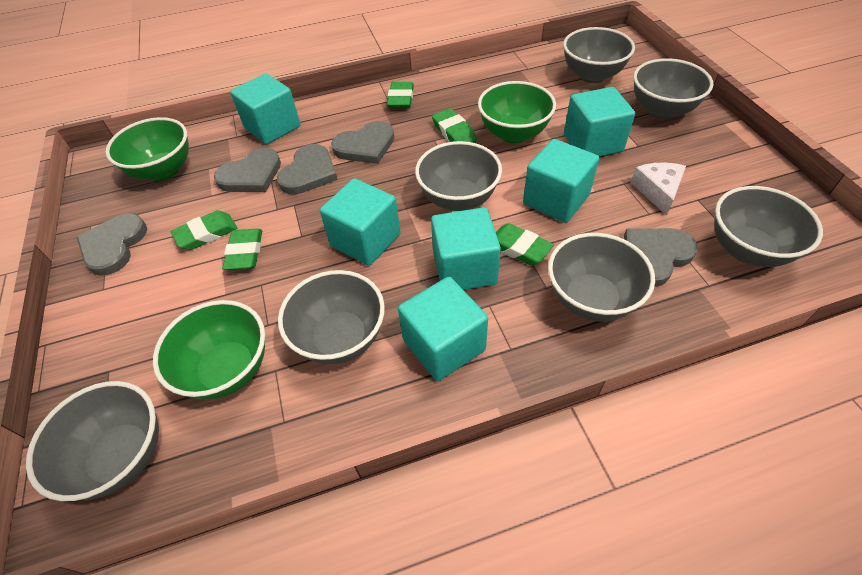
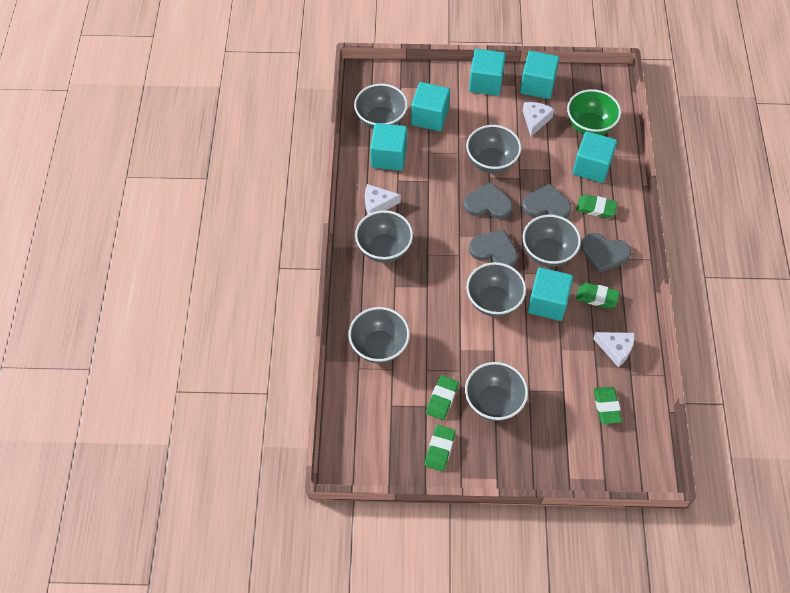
green bowl: 3 -> 1
grey heart: 5 -> 4
white cheese: 1 -> 3

